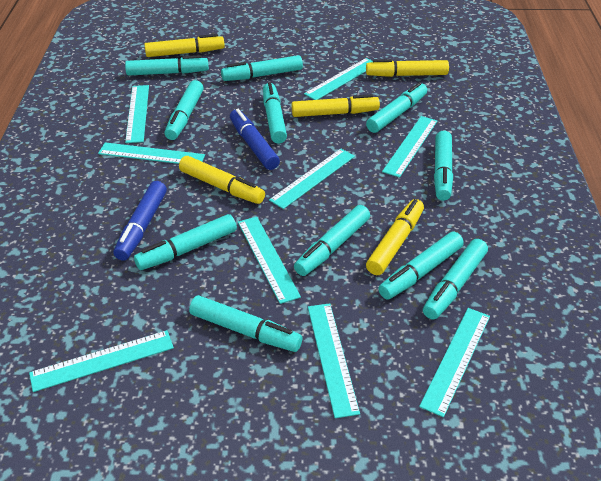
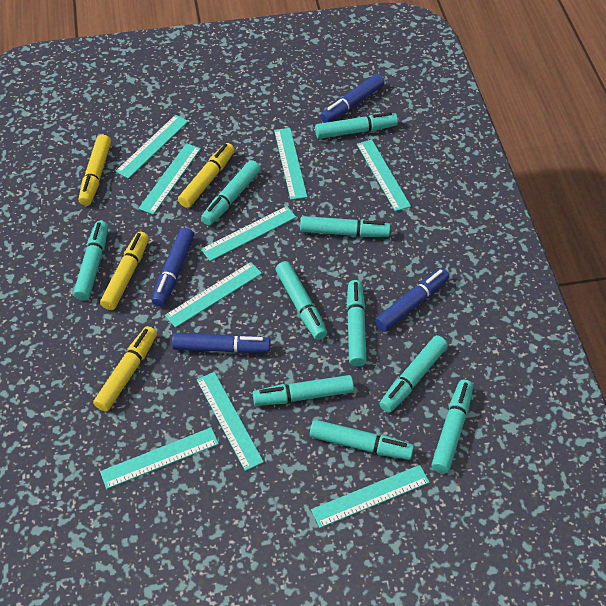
blue marker: 2 -> 4
turquoise marker: 11 -> 10
yellow marker: 5 -> 4

